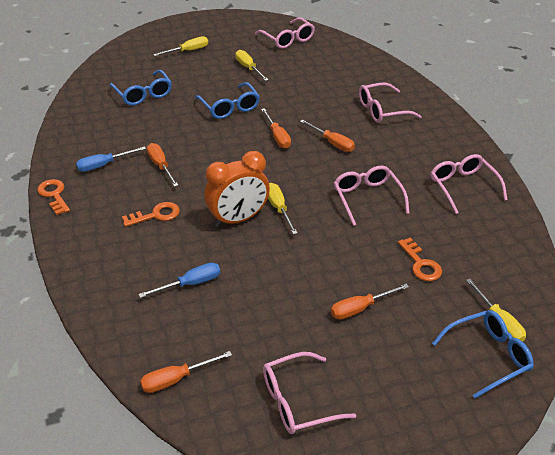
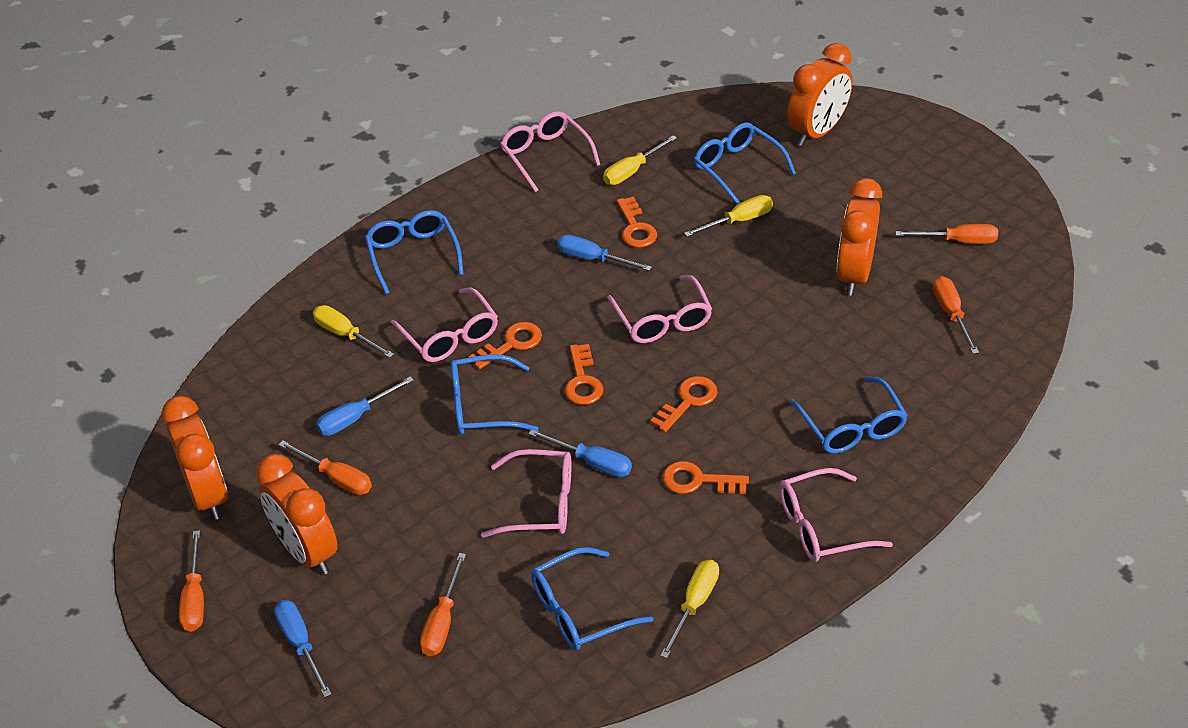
blue glasses: 3 -> 5
blue screwdriver: 2 -> 4
orange clock: 1 -> 4
orange key: 3 -> 5

